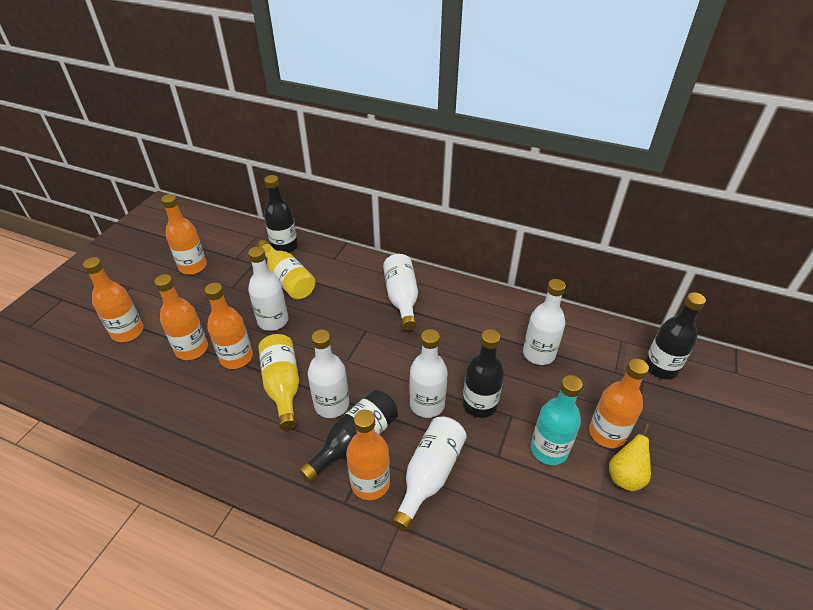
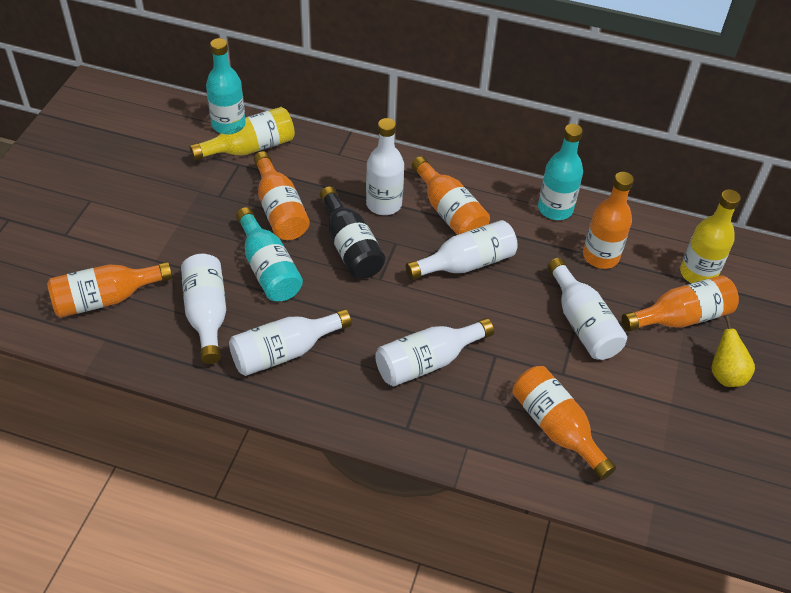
black bottle: 4 -> 1
turquoise bottle: 1 -> 3

